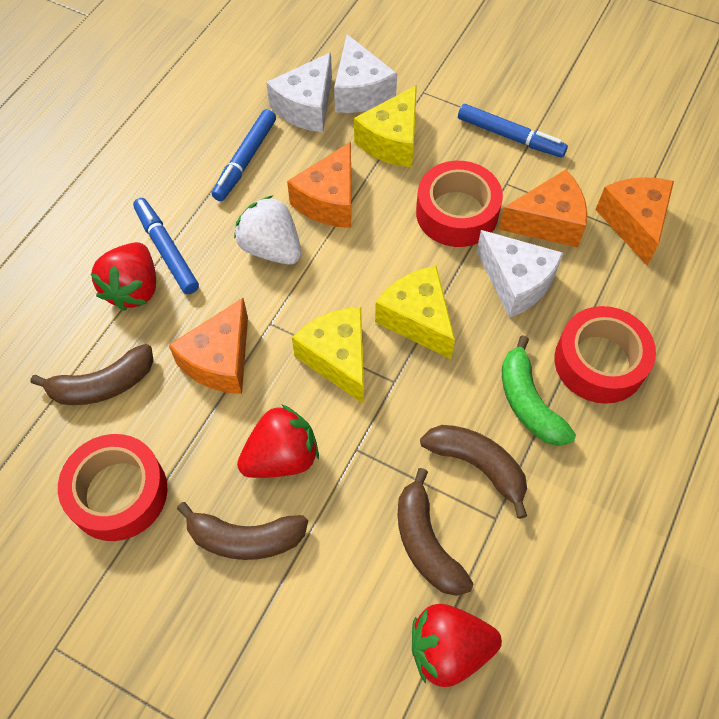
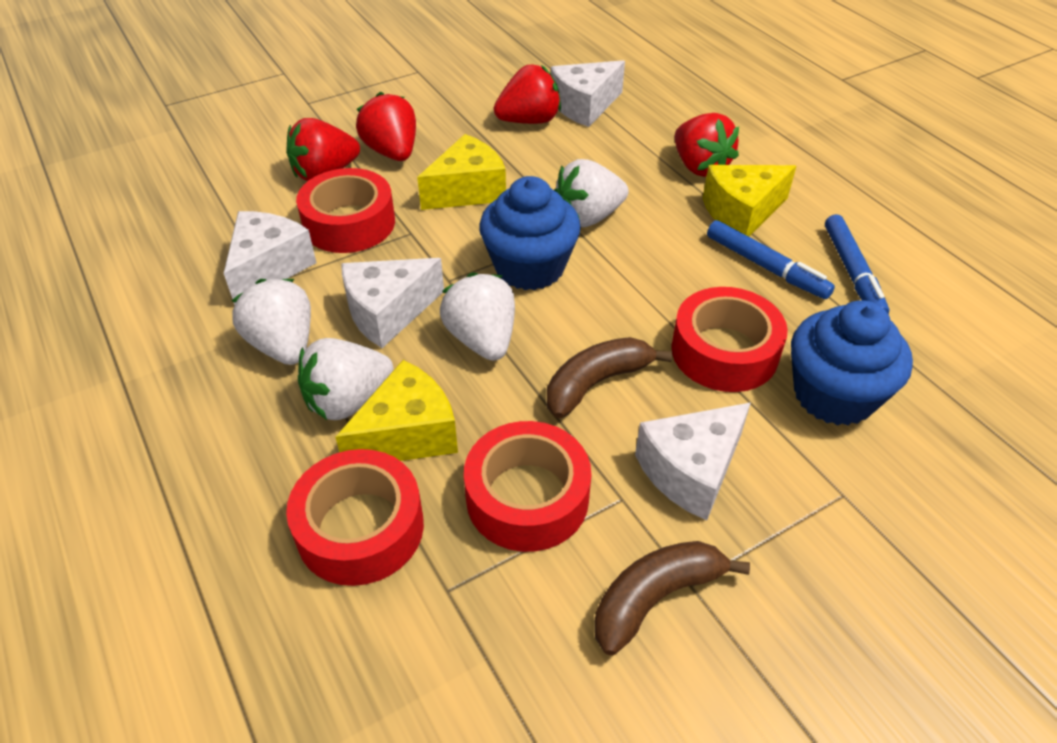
blue cupcake: 0 -> 2
blue marker: 3 -> 2
brown banana: 4 -> 2
green banana: 1 -> 0
orange cheese: 4 -> 0
red strawberry: 3 -> 4
red tape: 3 -> 4
white cheese: 3 -> 4
white strawberry: 1 -> 4

